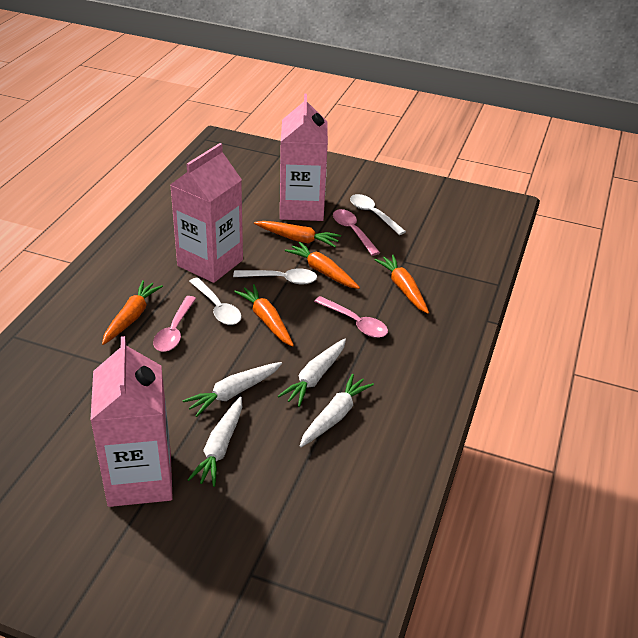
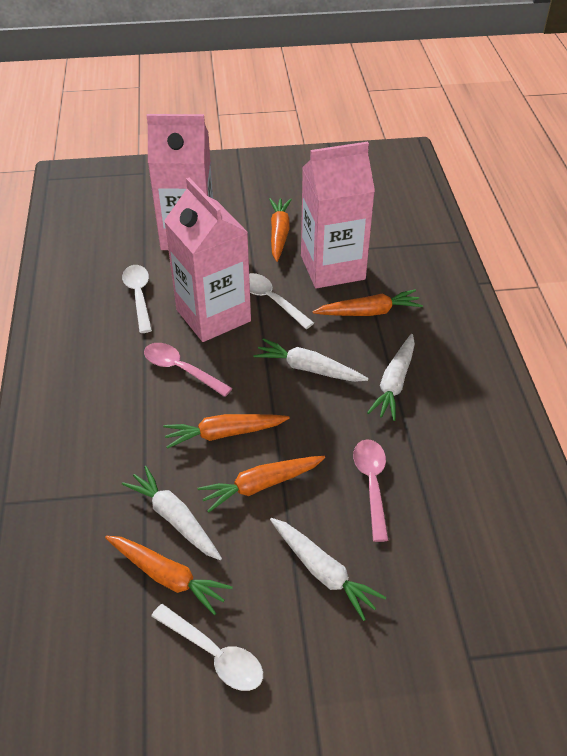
pink spoon: 3 -> 2

